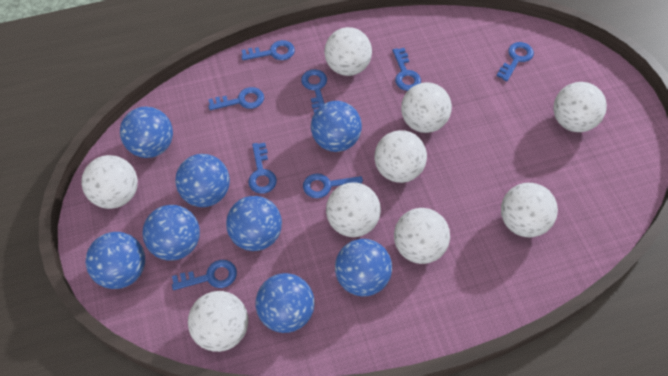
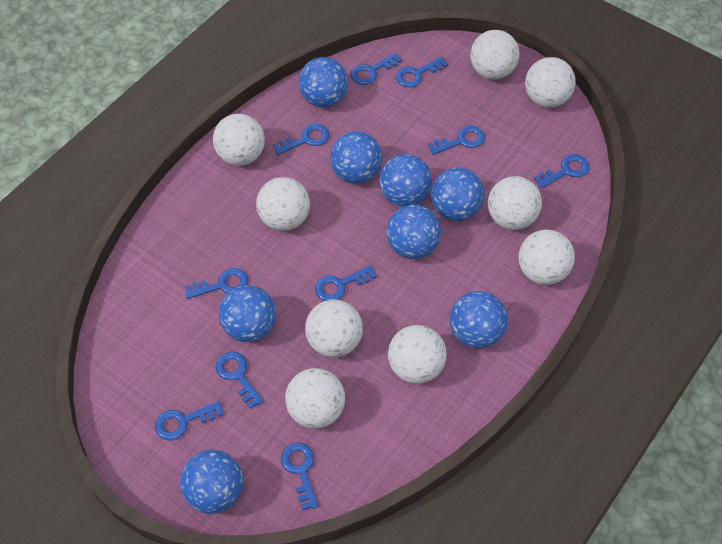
blue key: 8 -> 10

